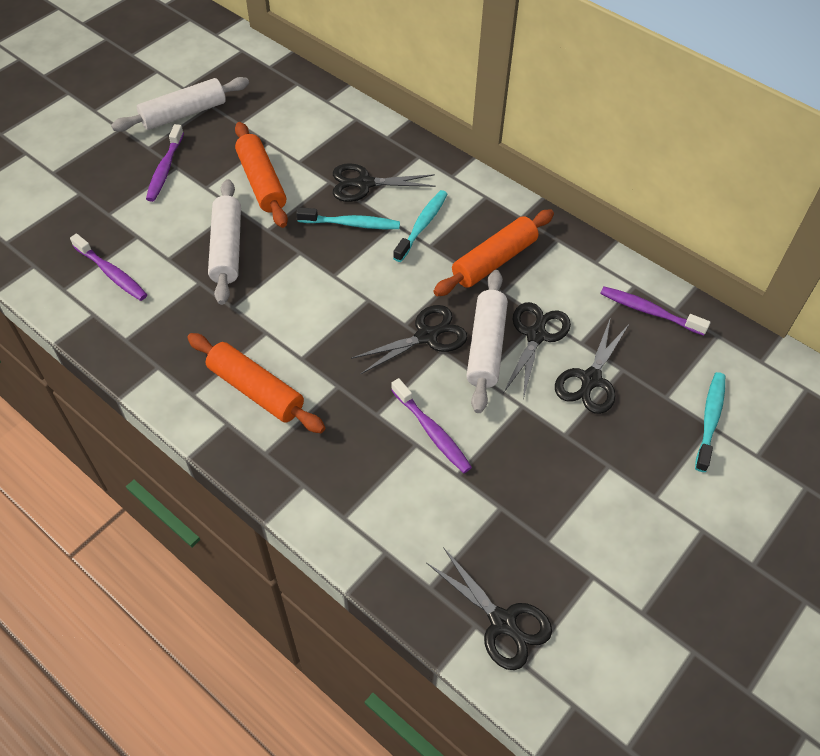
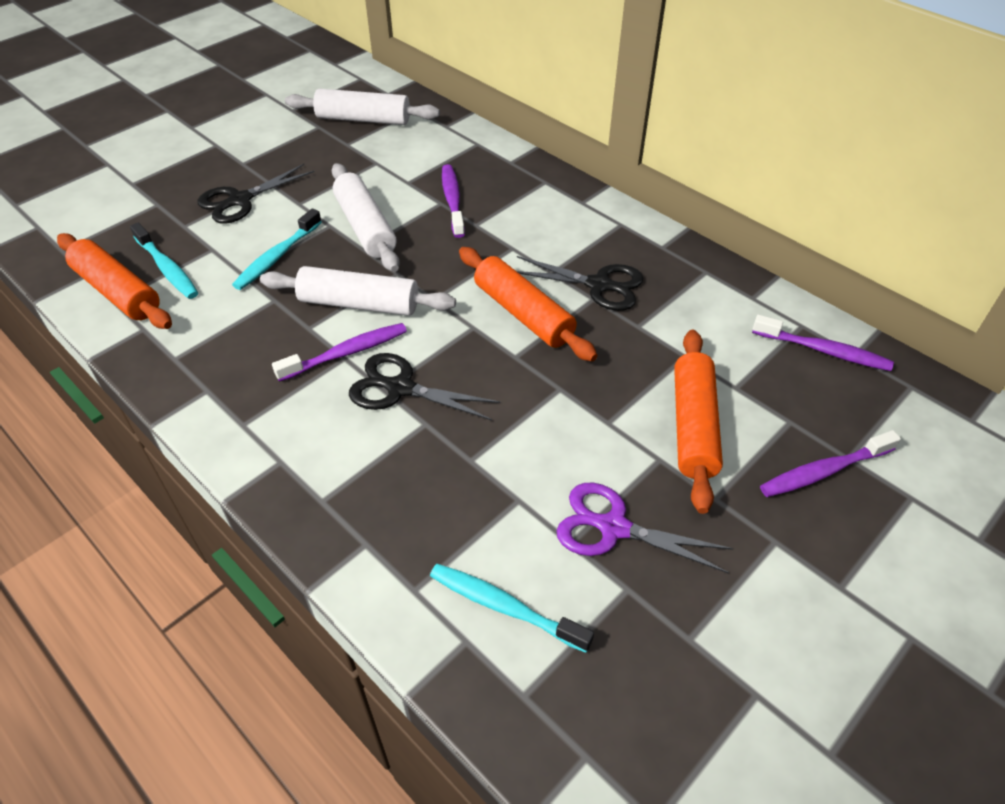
black scissors: 5 -> 3
purple scissors: 0 -> 1

